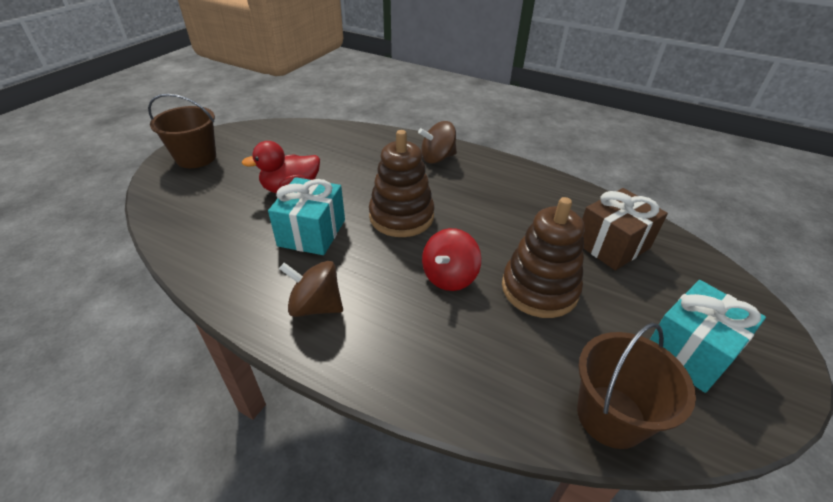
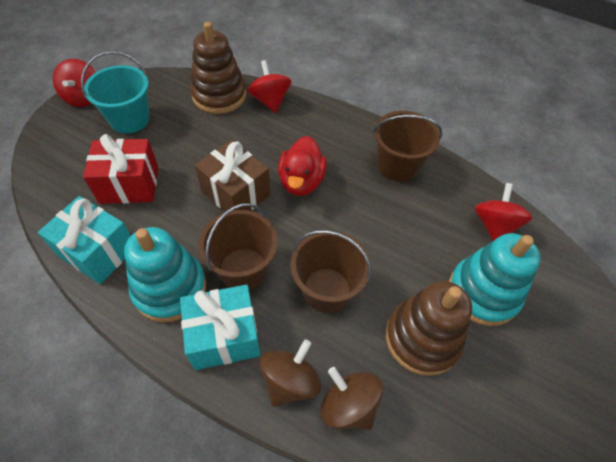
brown bucket: 2 -> 3
red gift: 0 -> 1
red spinning top: 1 -> 3
turquoise bucket: 0 -> 1
turquoise stacking toy: 0 -> 2

